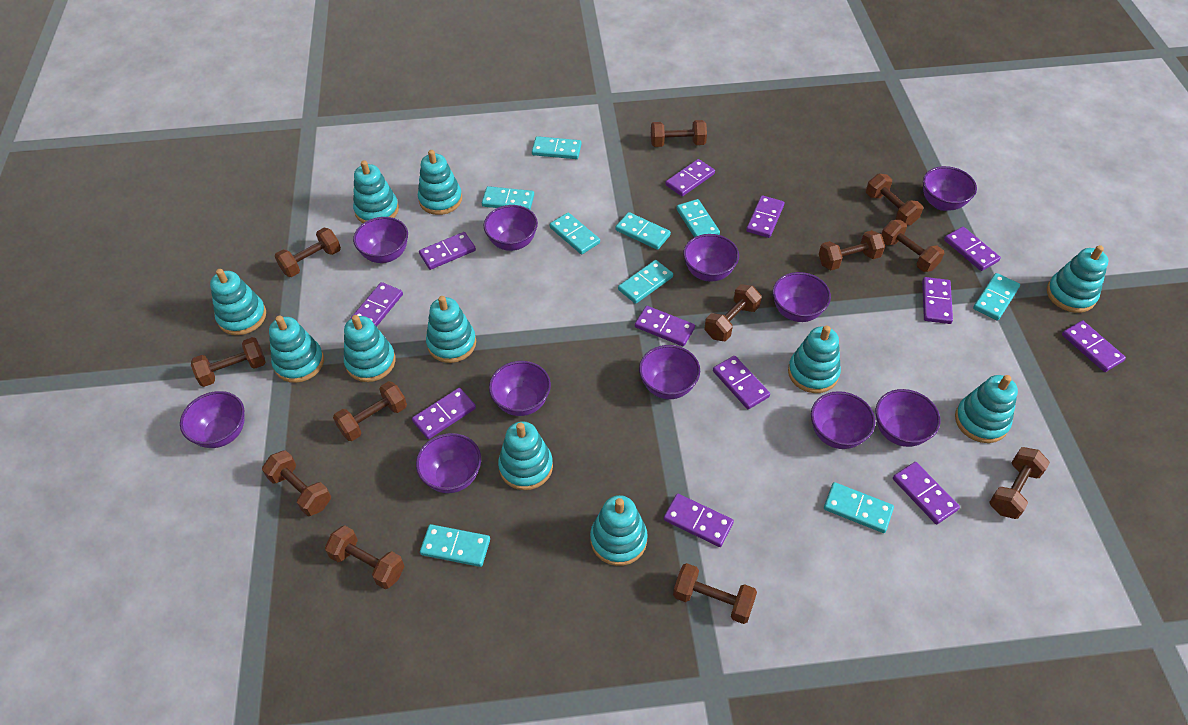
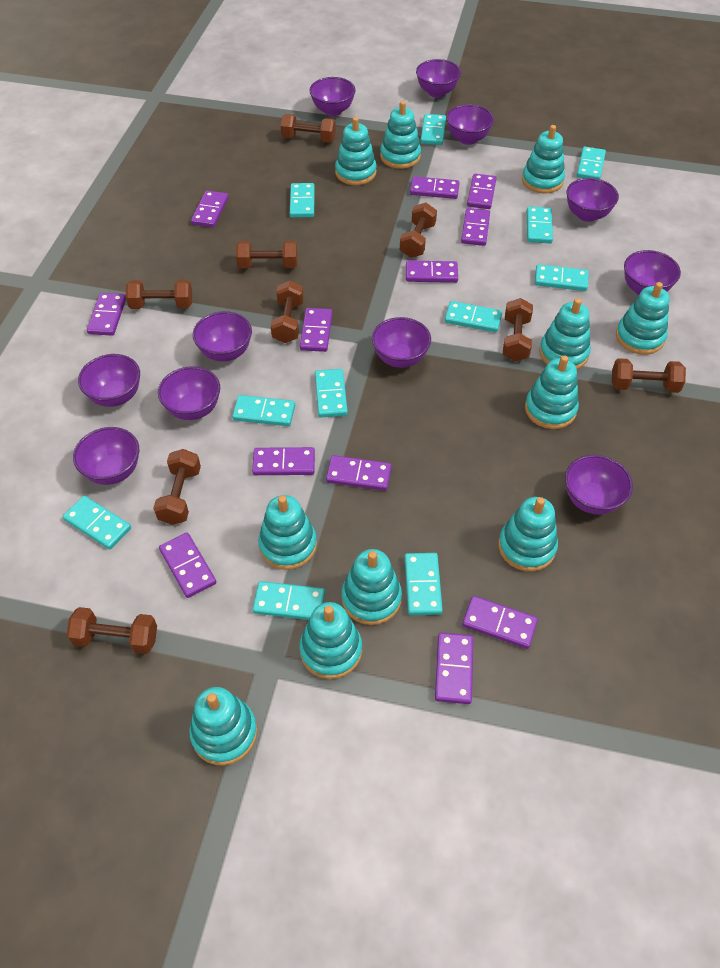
brown dumbbell: 12 -> 9
turquoise domino: 9 -> 11

